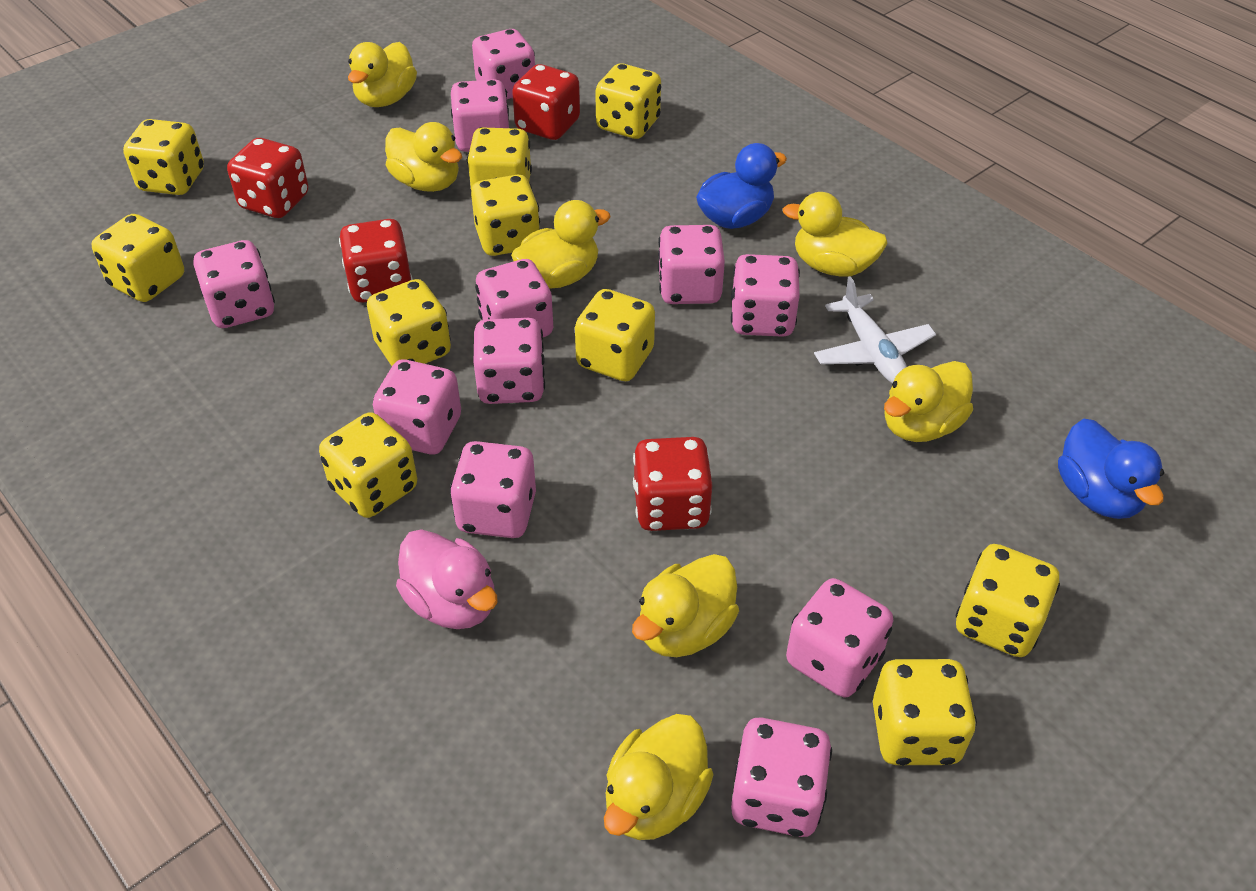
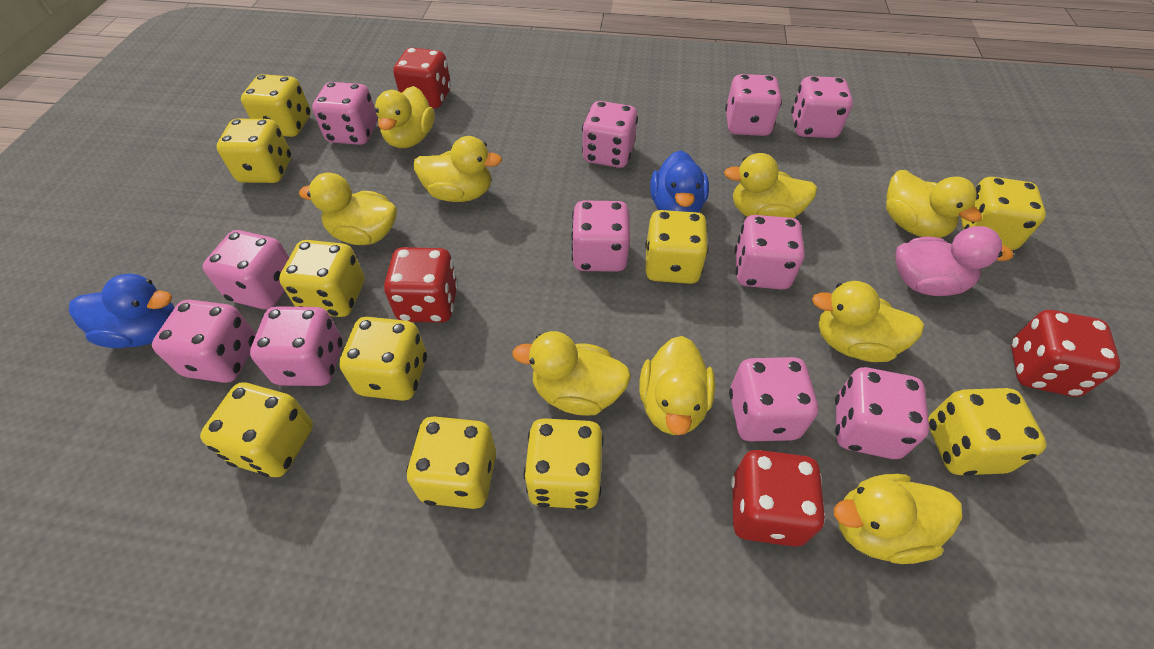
white plane: 1 -> 0
yellow duck: 7 -> 9

